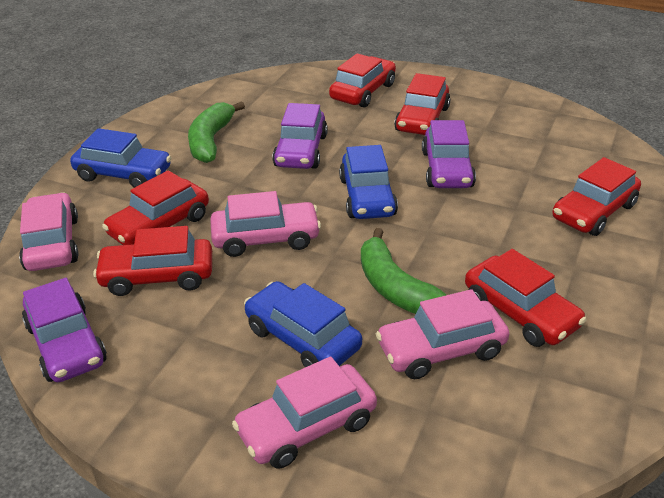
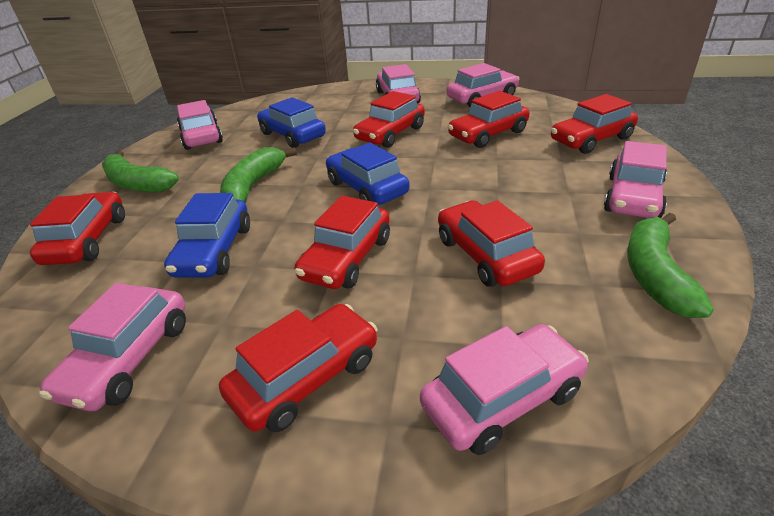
green banana: 2 -> 3
pink car: 4 -> 6
purple car: 3 -> 0
red car: 6 -> 7

